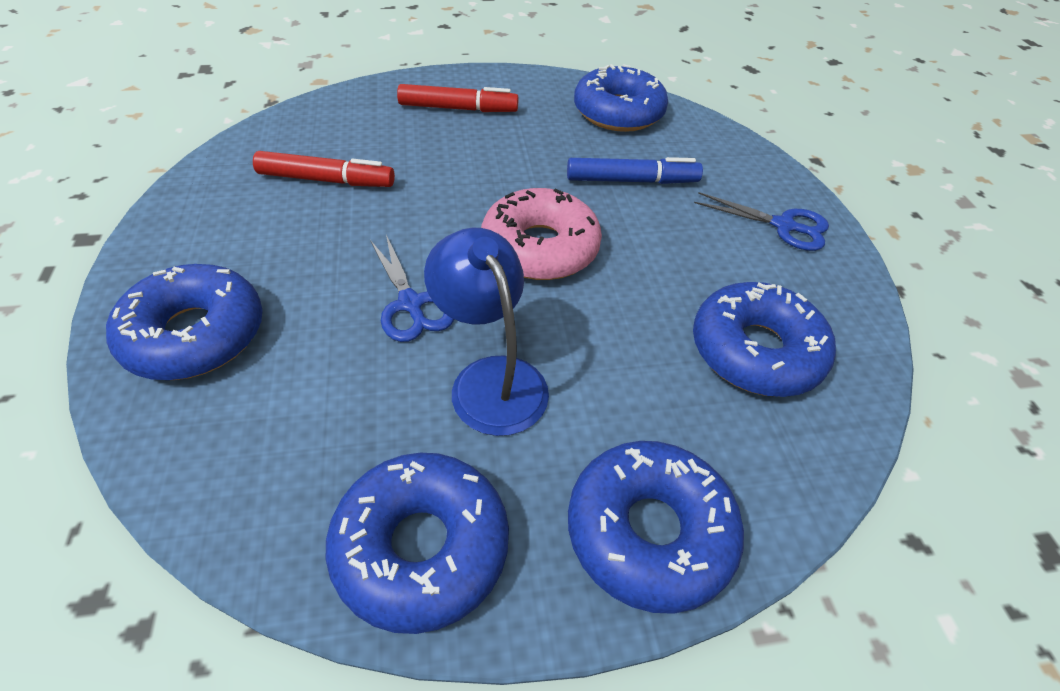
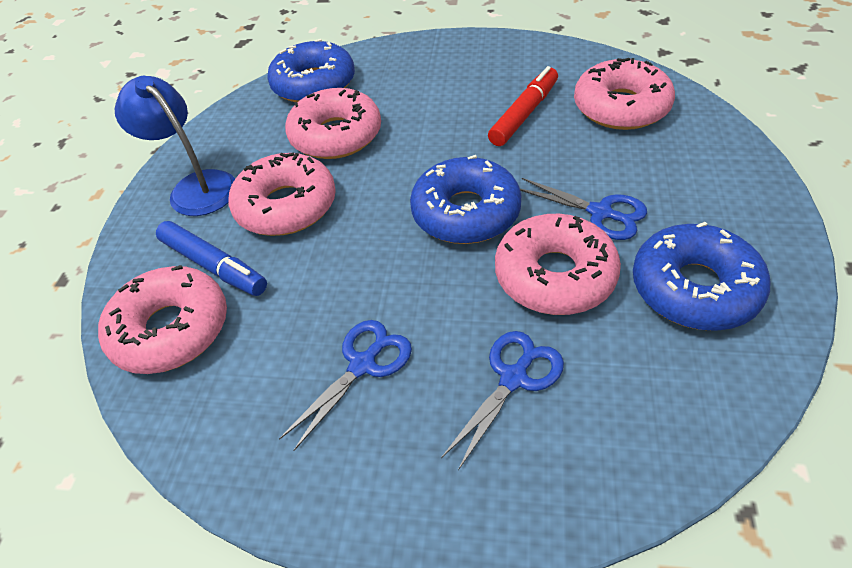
blue donut: 5 -> 3
blue scissors: 2 -> 3
pink donut: 1 -> 5
red marker: 2 -> 1

